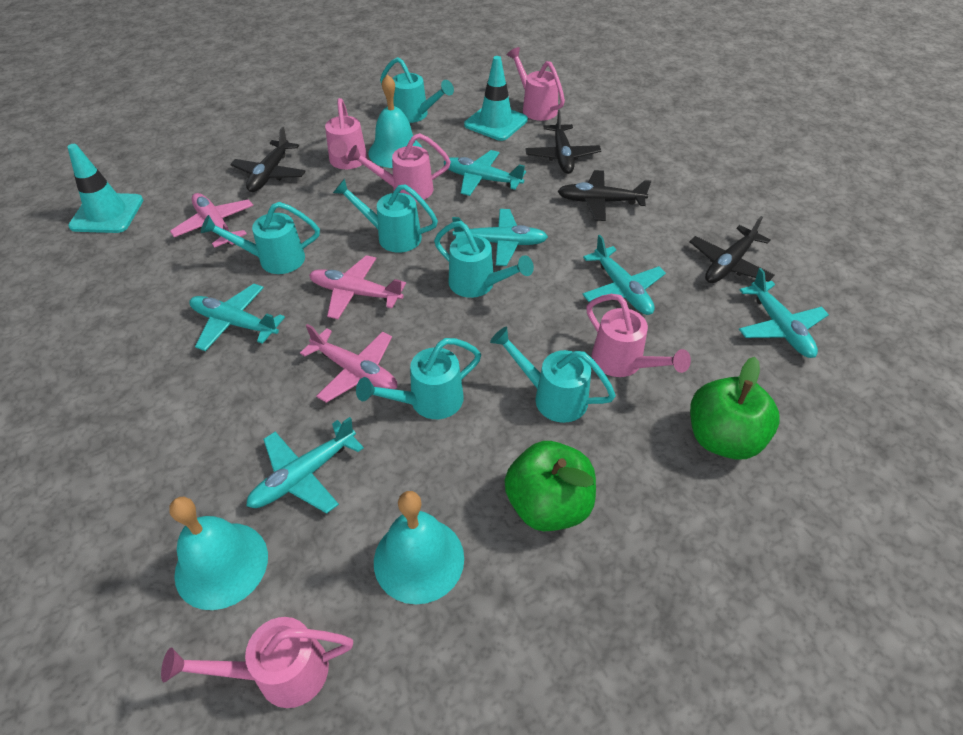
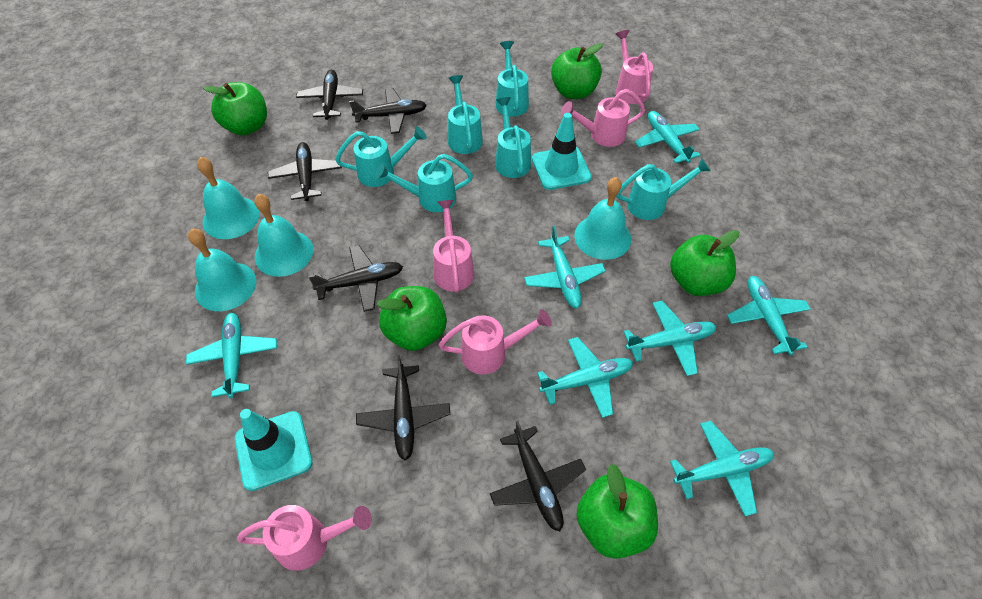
black plane: 4 -> 6
green apple: 2 -> 5
pink plane: 3 -> 0
turquoise bell: 3 -> 4
turquoise plane: 6 -> 7

